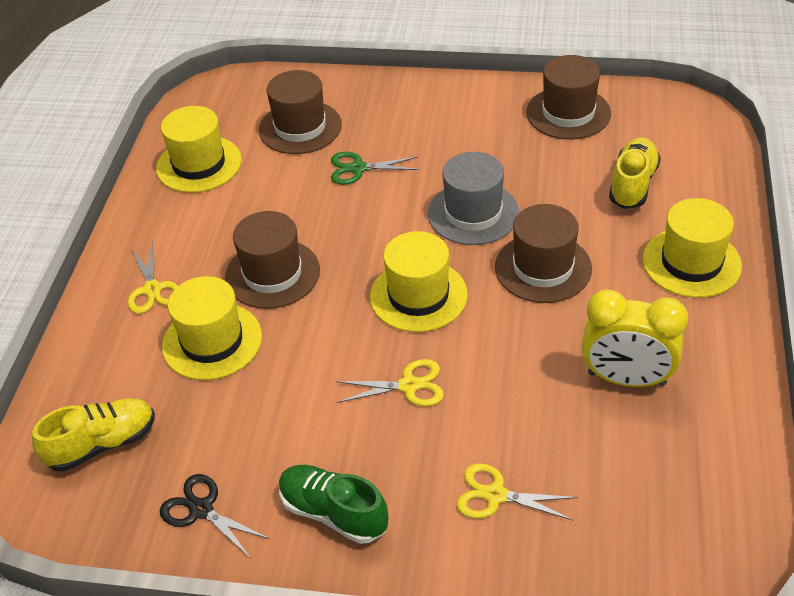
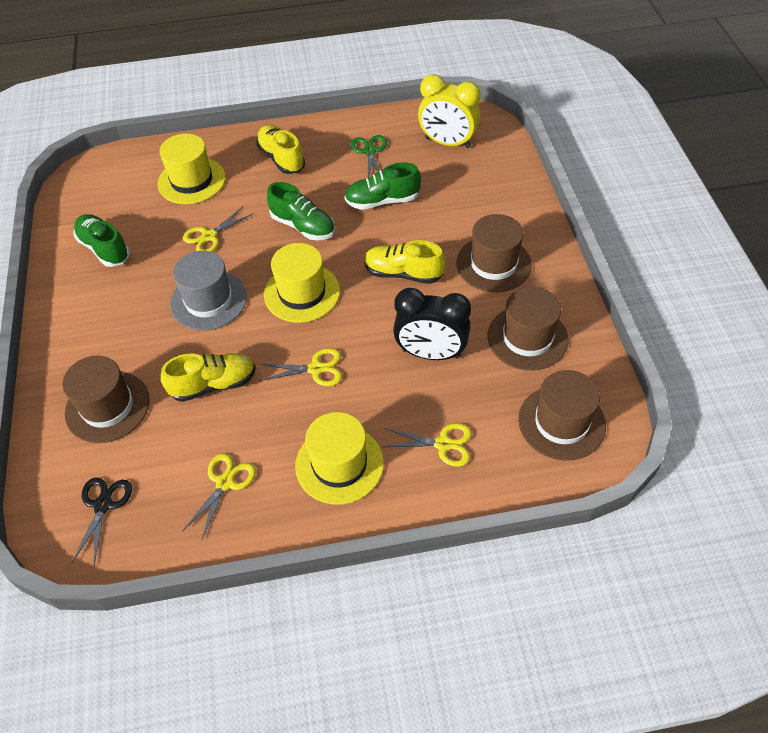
black clock: 0 -> 1
green shoe: 1 -> 3
yellow hat: 4 -> 3
yellow scissors: 3 -> 4
yellow shoe: 2 -> 3

